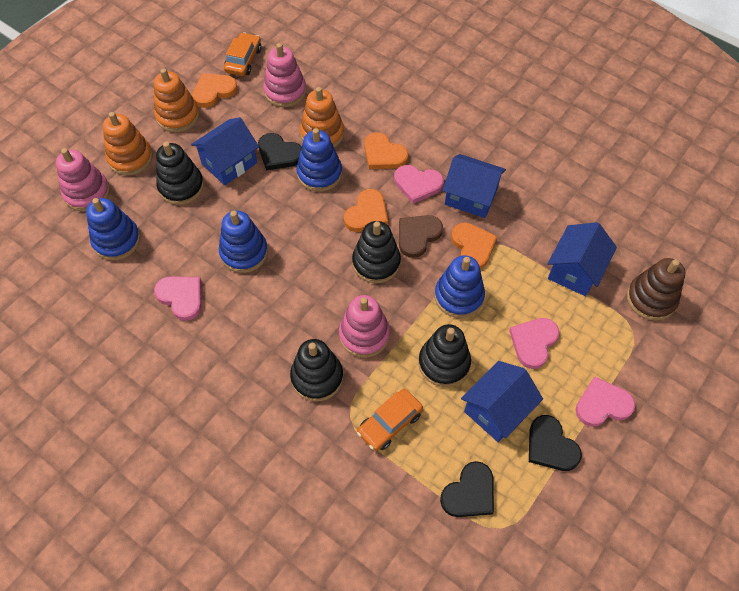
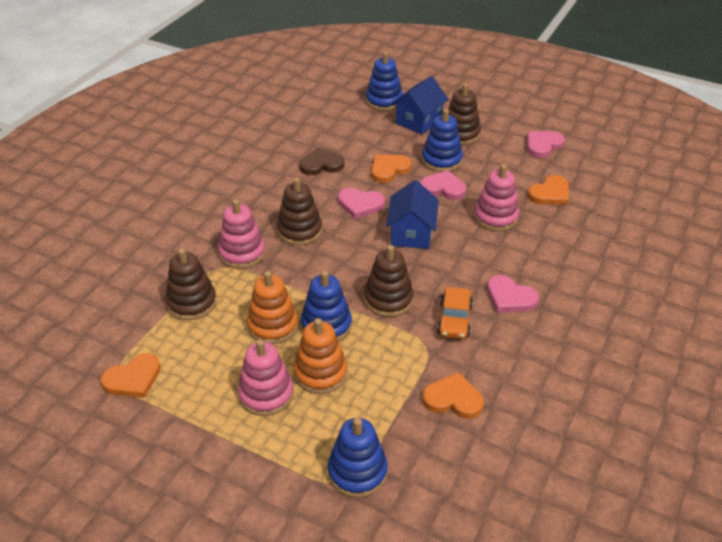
black heart: 3 -> 0
black stacking toy: 4 -> 0
blue house: 4 -> 2
brown stacking toy: 1 -> 4
orange car: 2 -> 1
orange stacking toy: 3 -> 2

